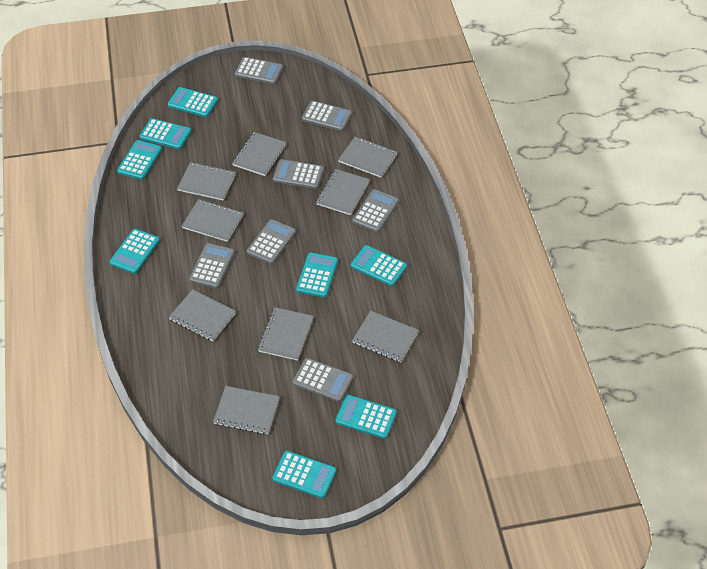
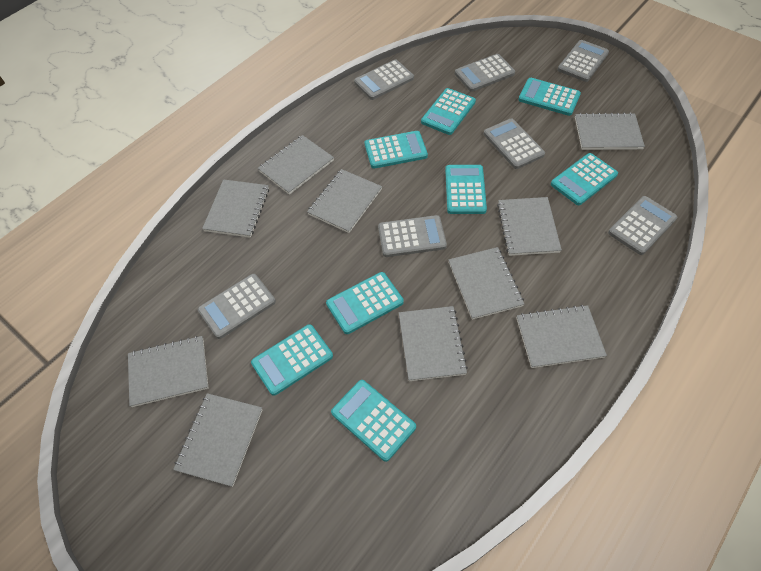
grey notebook: 9 -> 10

